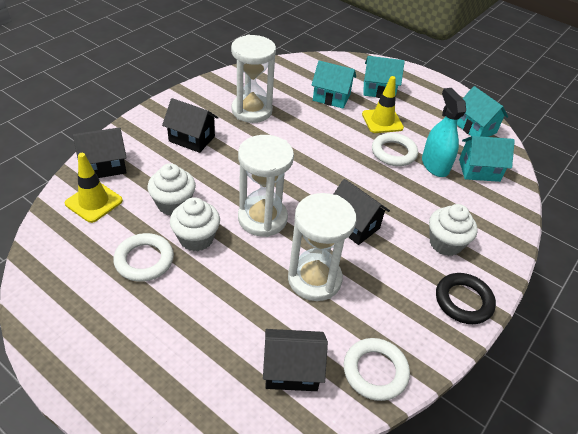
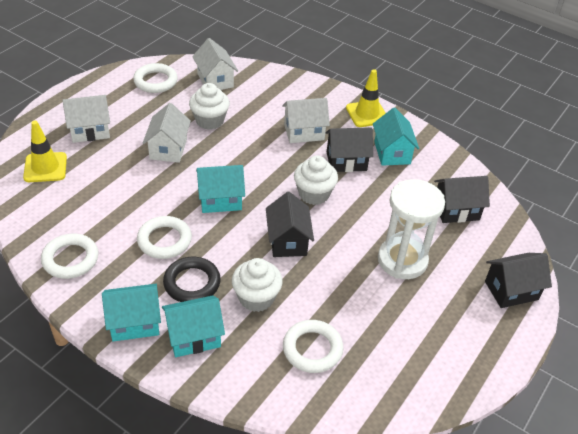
turquoise spray bottle: 1 -> 0
white hourglass: 3 -> 1
white house: 0 -> 4
white ring: 3 -> 4

